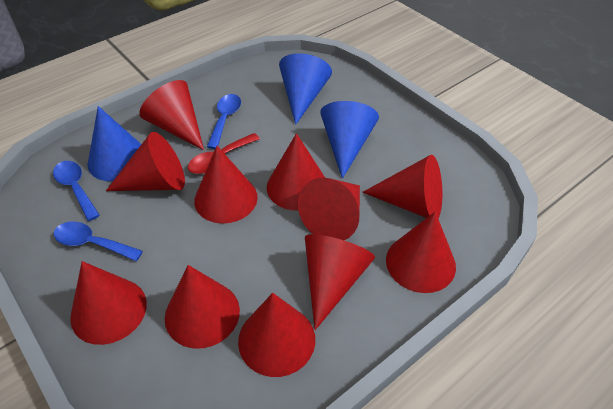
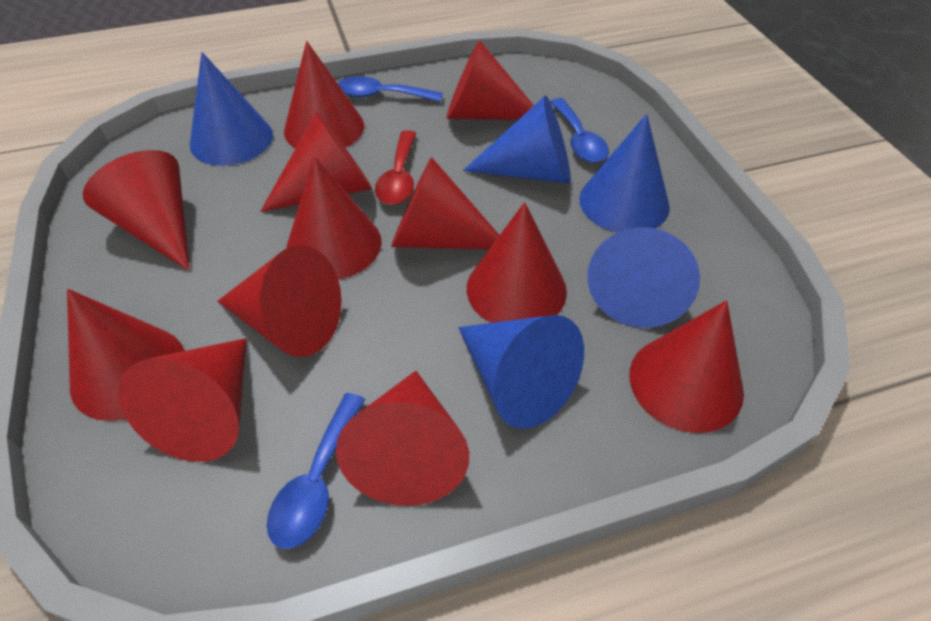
blue cone: 3 -> 5
red cone: 11 -> 12

